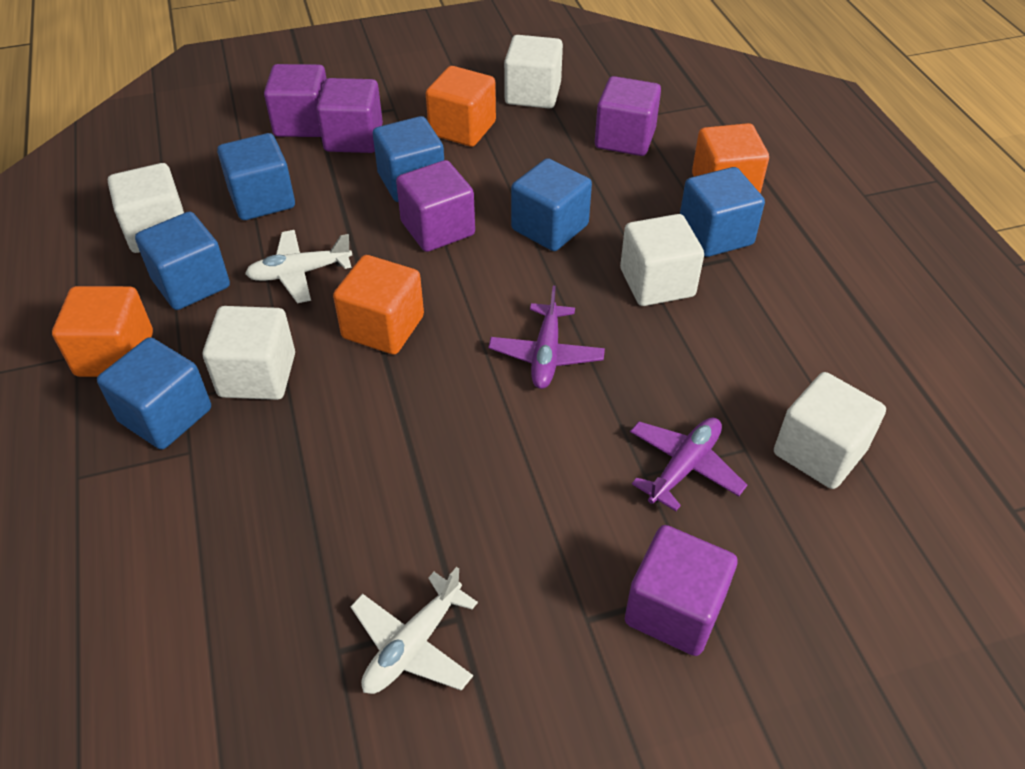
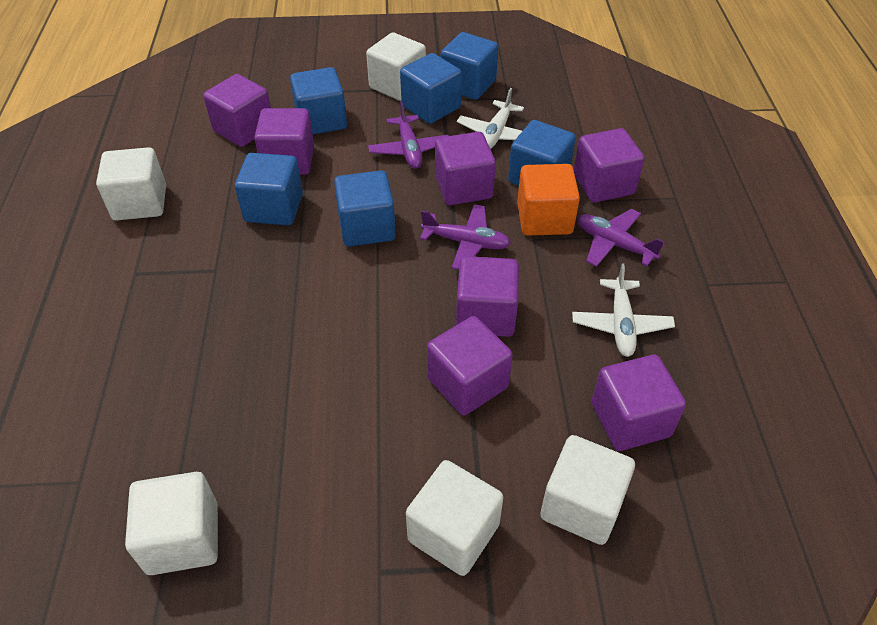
orange cube: 4 -> 1
purple cube: 5 -> 7
purple plane: 2 -> 3

